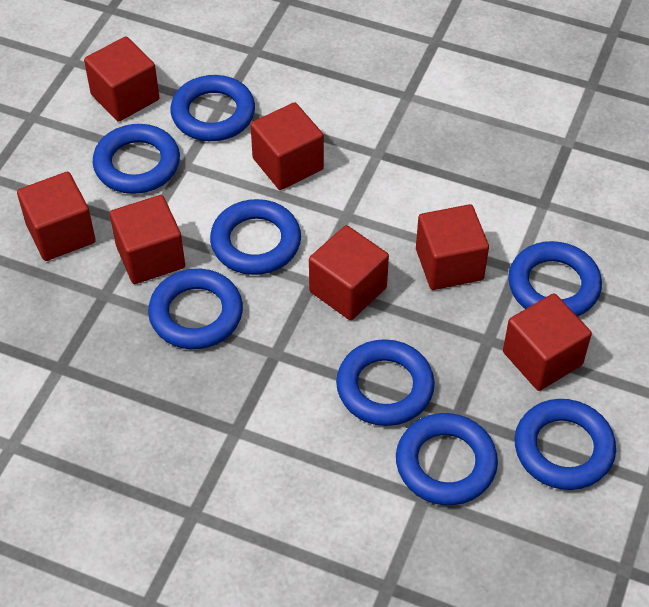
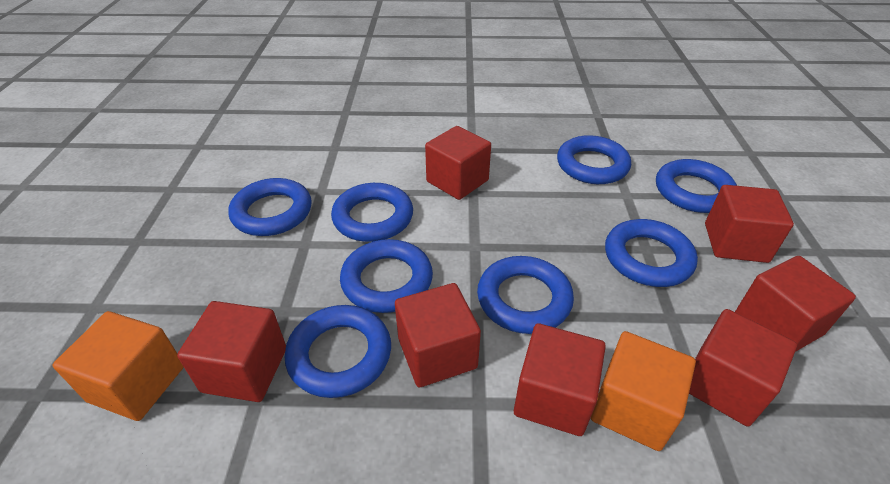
orange cube: 0 -> 2

